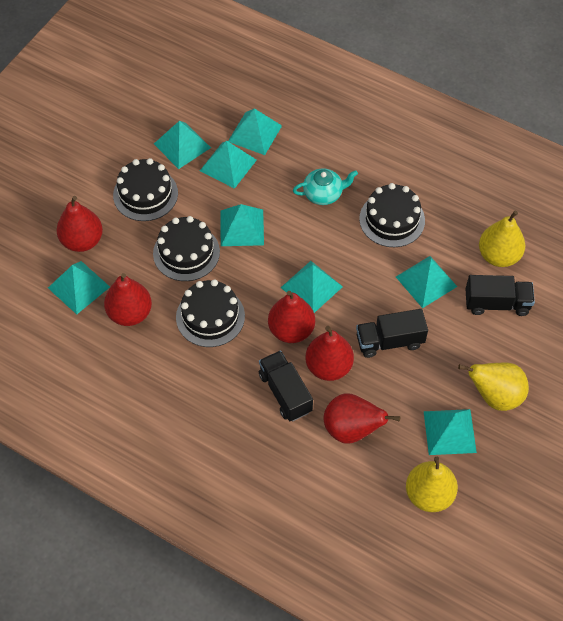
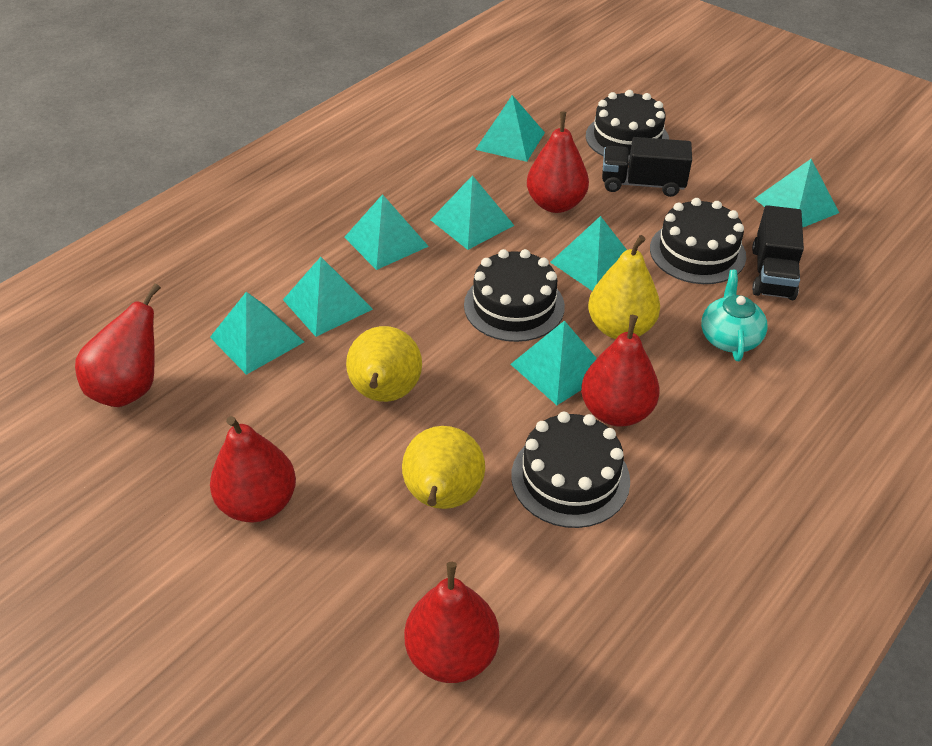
black truck: 3 -> 2

